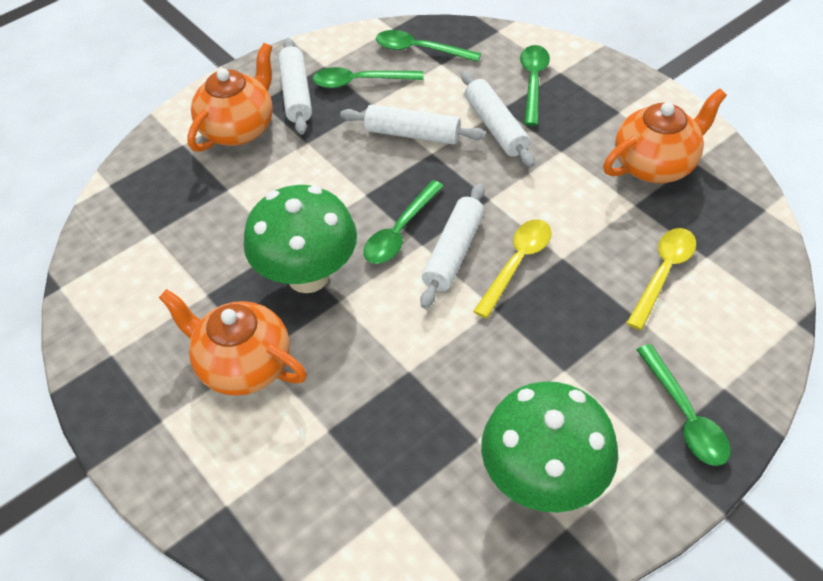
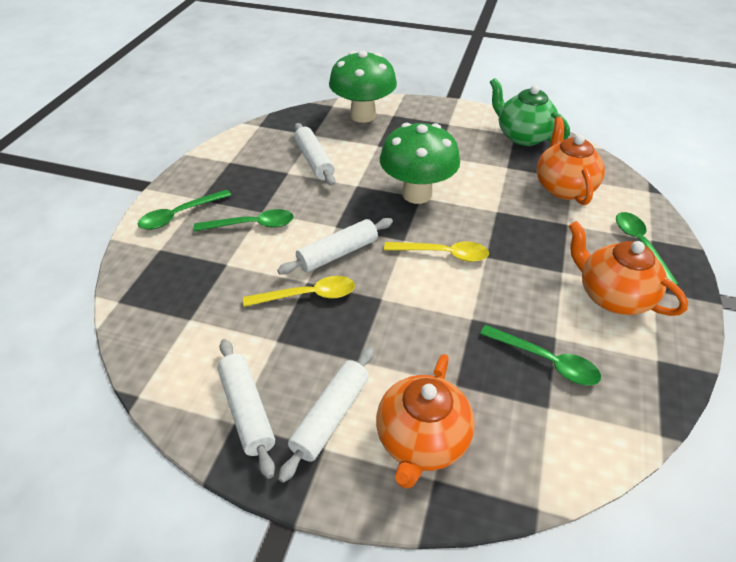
green spoon: 5 -> 4
green teapot: 0 -> 1

